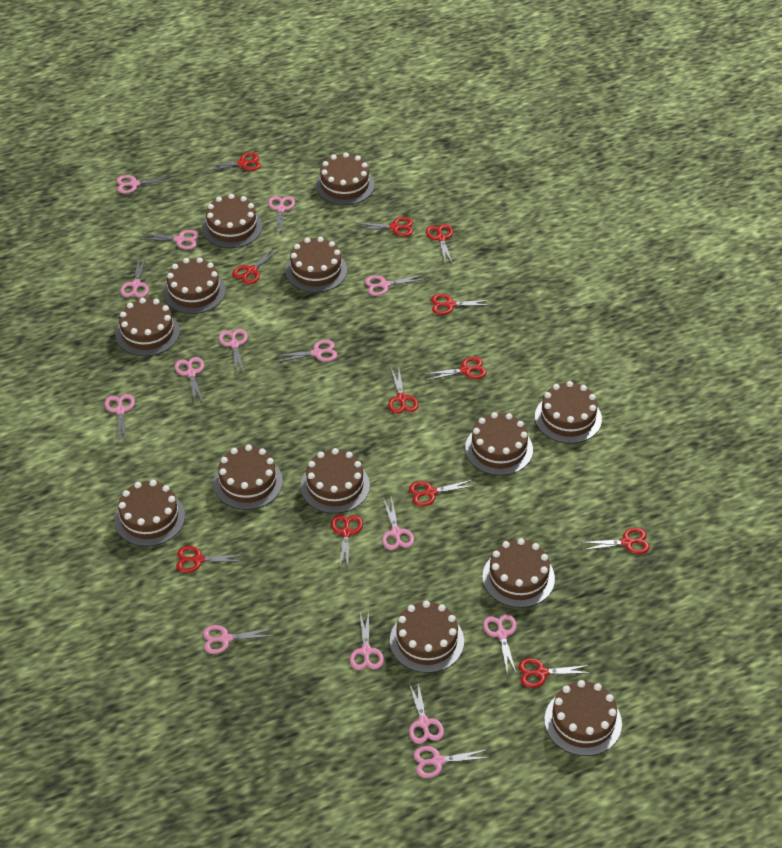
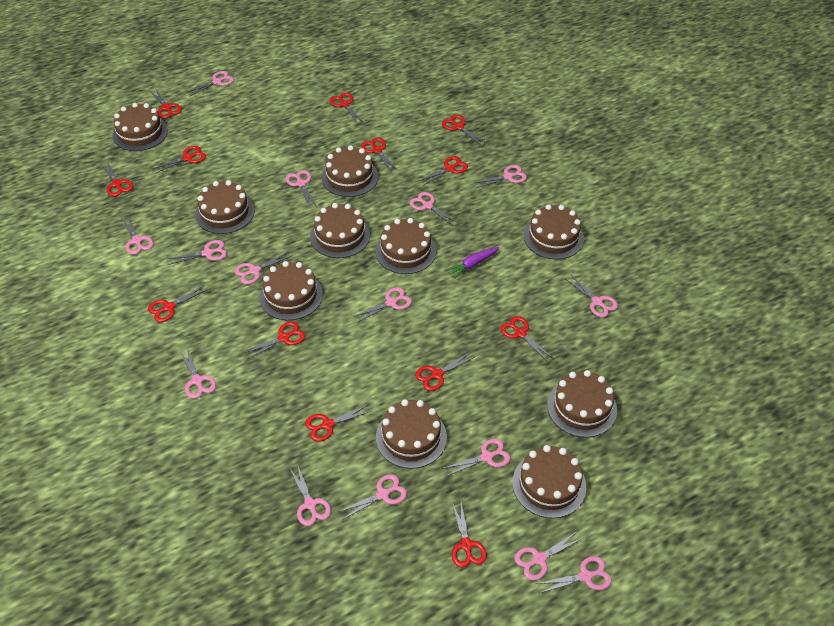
brown cake: 13 -> 10
purple carrot: 0 -> 1
red scissors: 12 -> 13

